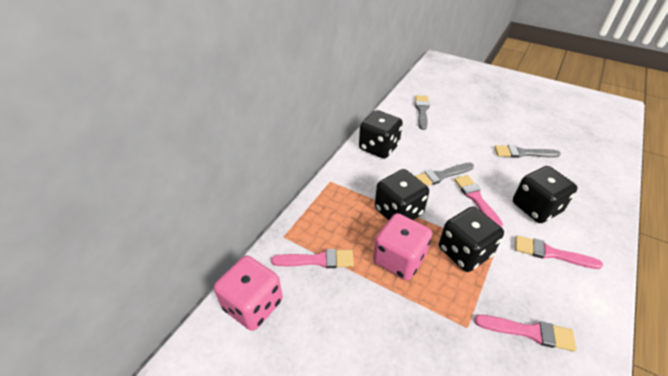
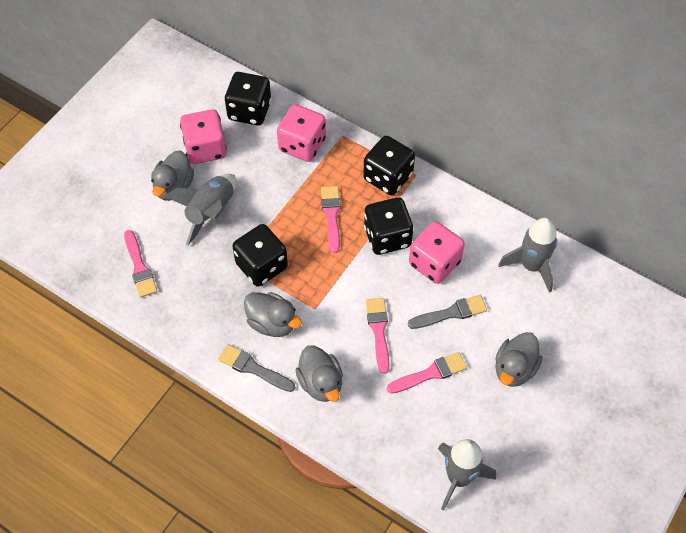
grey brush: 3 -> 2
grey duck: 0 -> 4
grey rocket: 0 -> 3
pink dice: 2 -> 3

